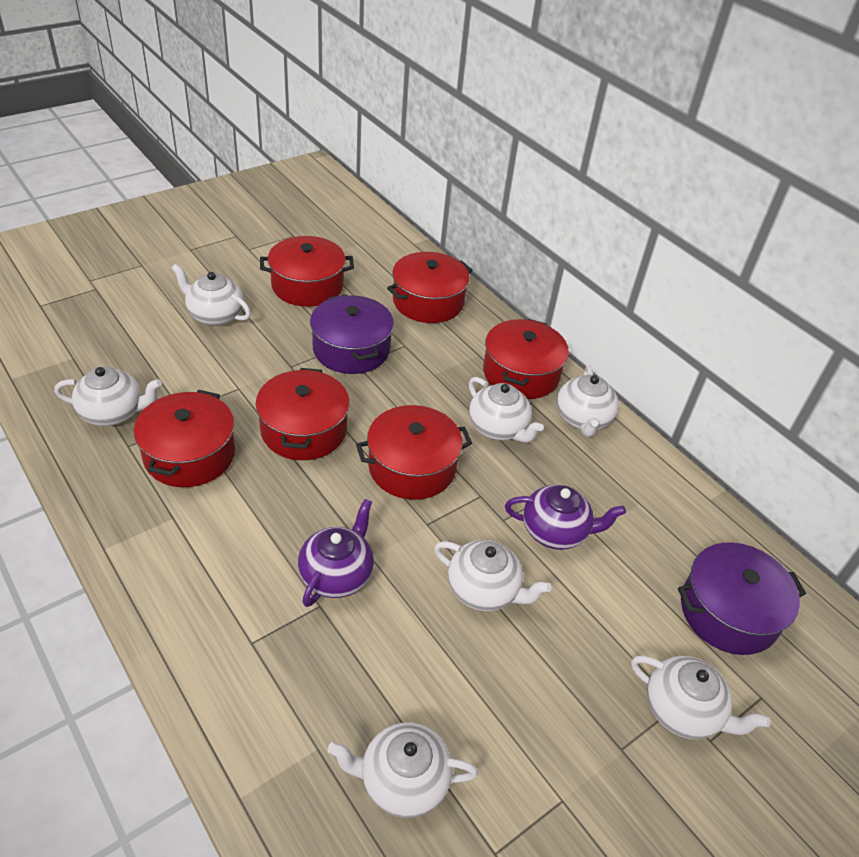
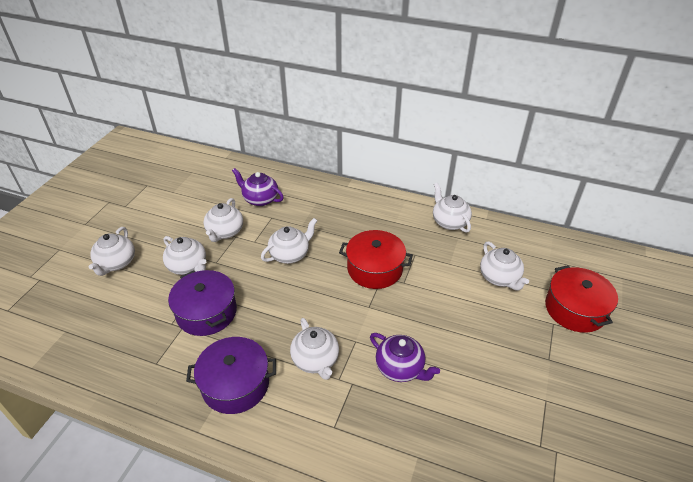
red pot: 6 -> 2

